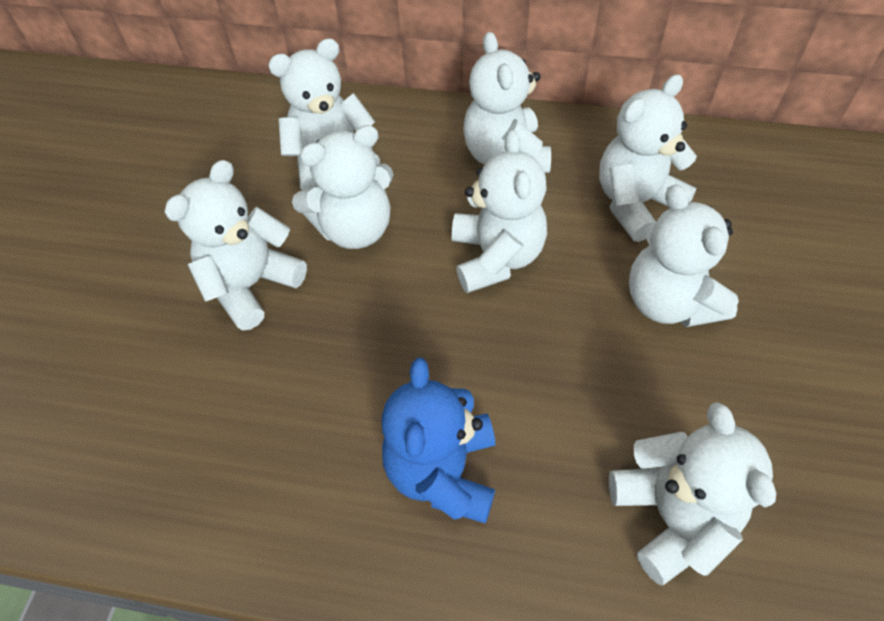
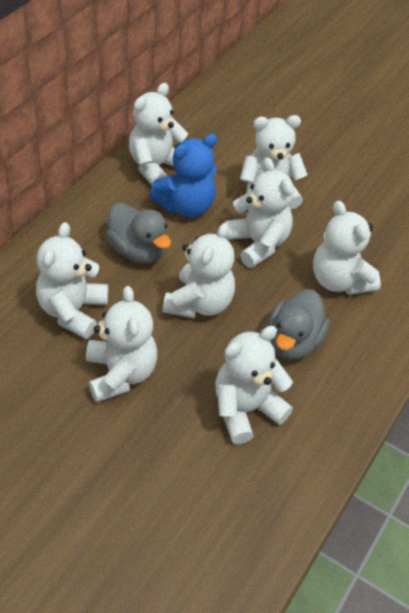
grey duck: 0 -> 2

